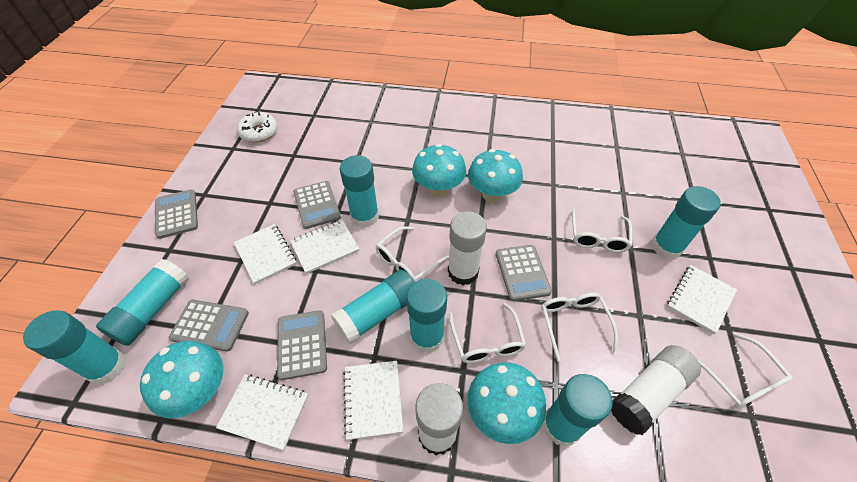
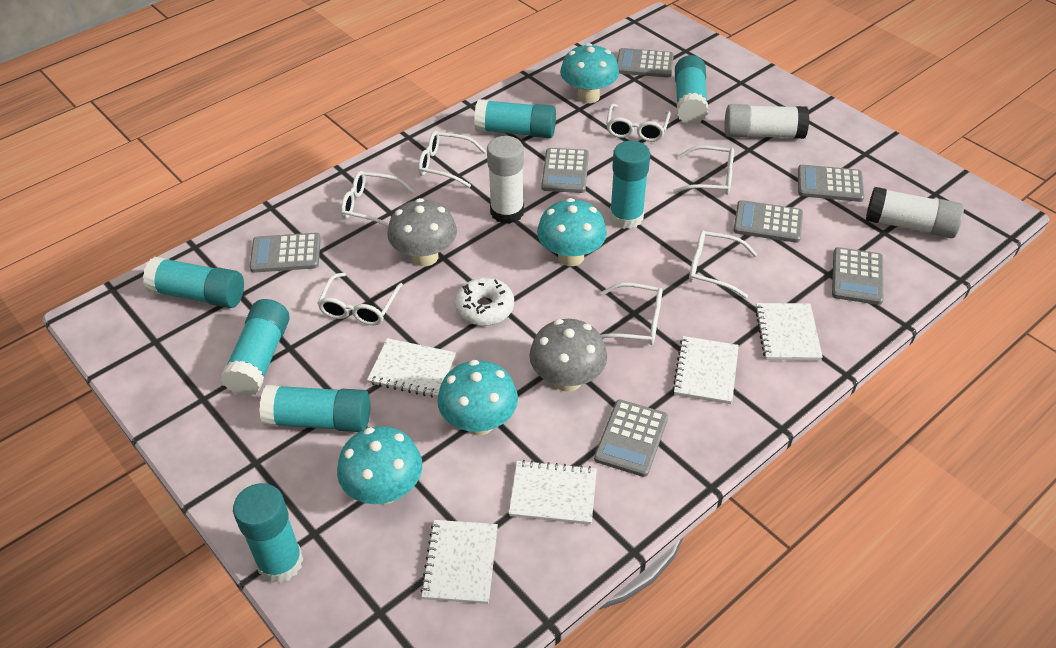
grey calculator: 5 -> 7
grey mushroom: 0 -> 2
white glasses: 5 -> 7

